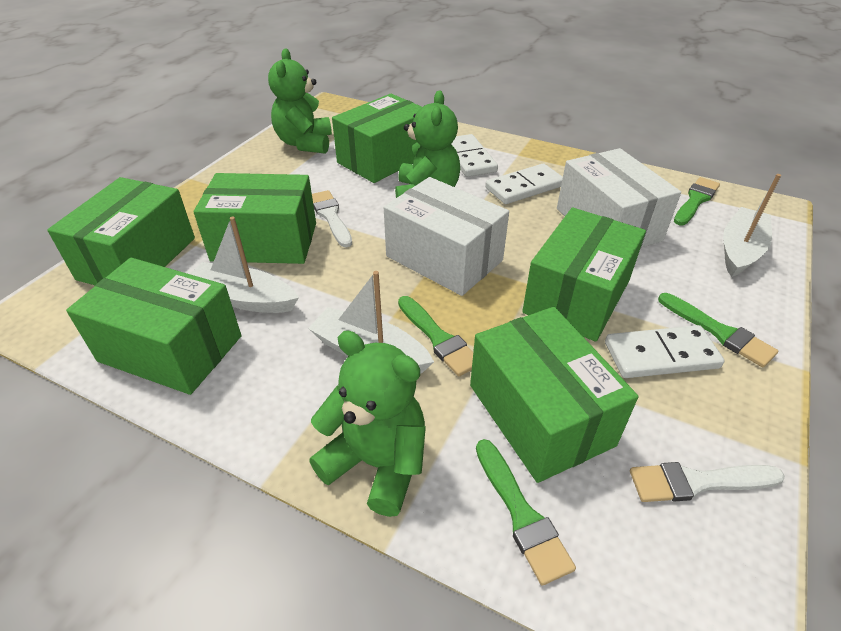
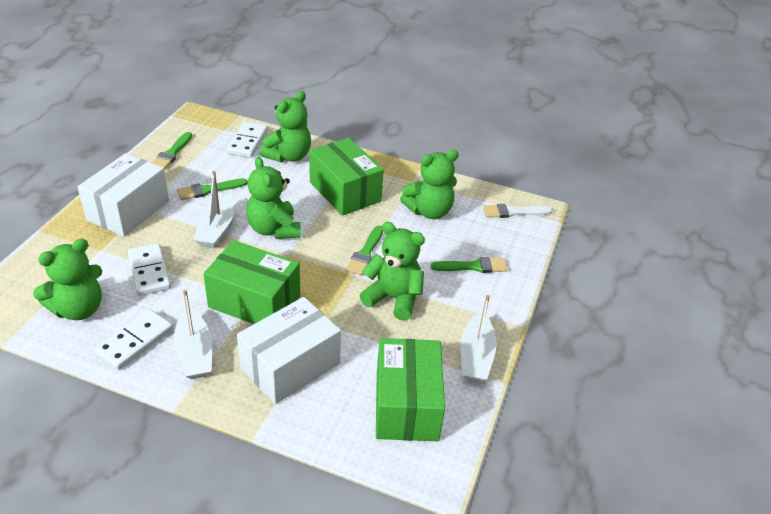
green box: 6 -> 3
green teddy bear: 3 -> 5
white brush: 2 -> 1

